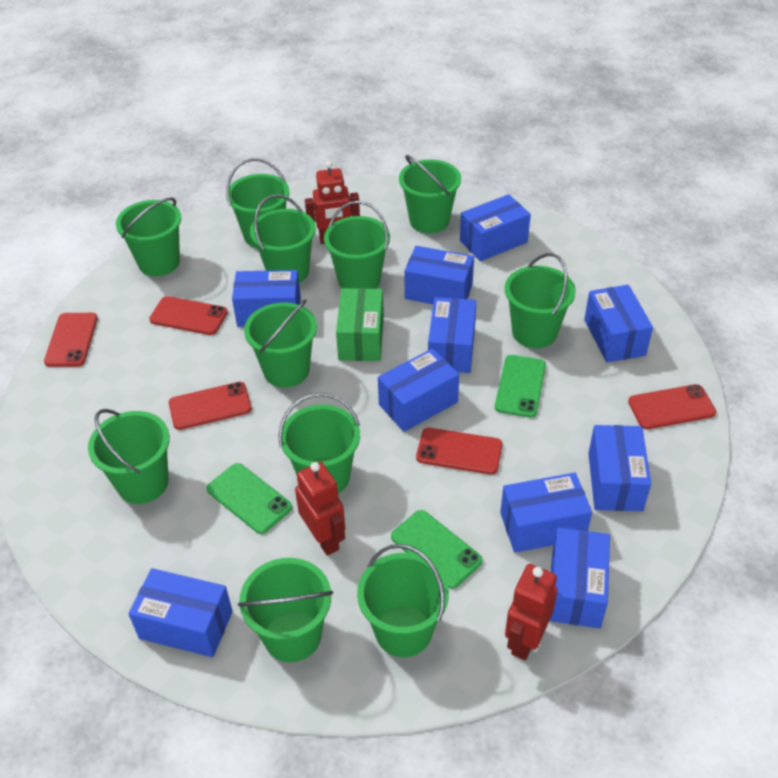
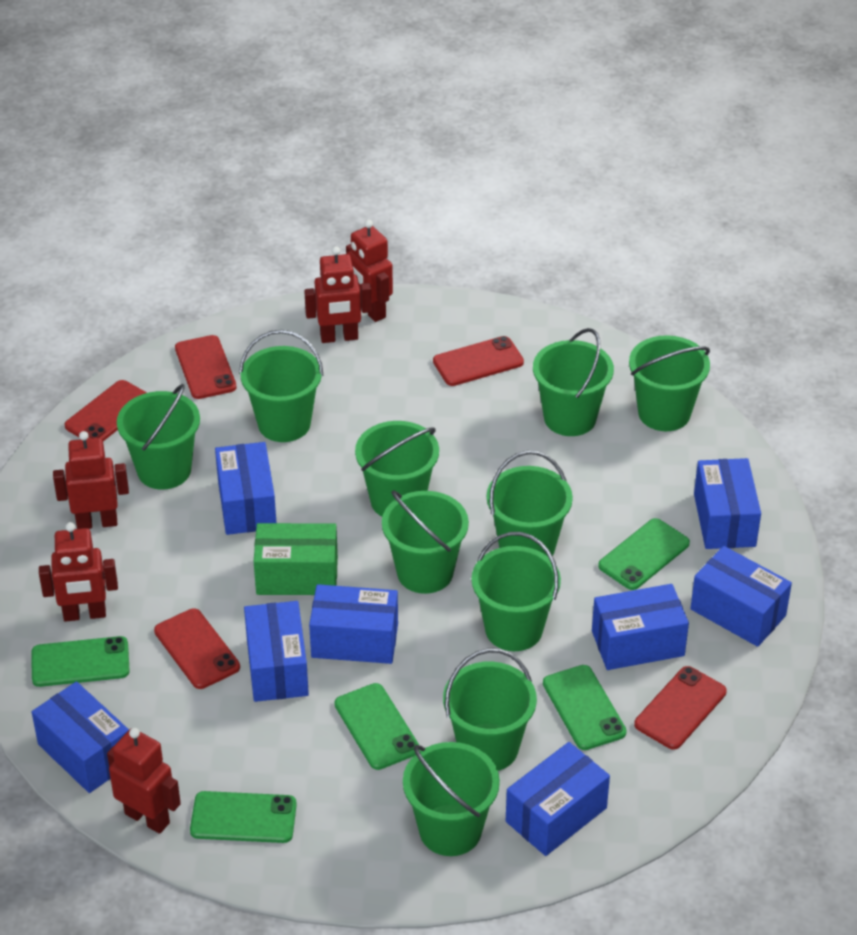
blue box: 10 -> 8
green bucket: 11 -> 10
green phone: 3 -> 5
red robot: 3 -> 5

